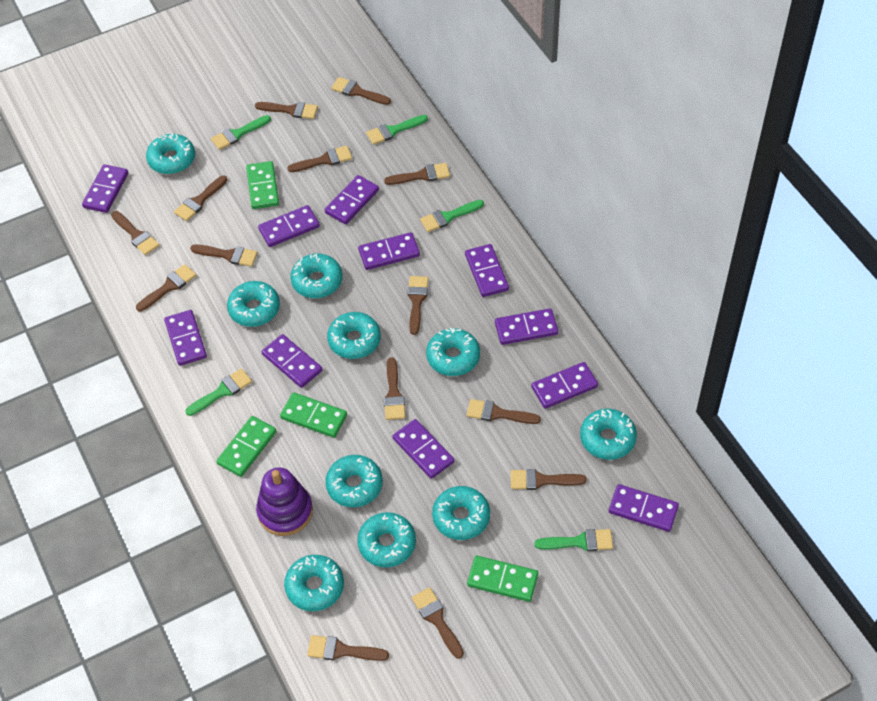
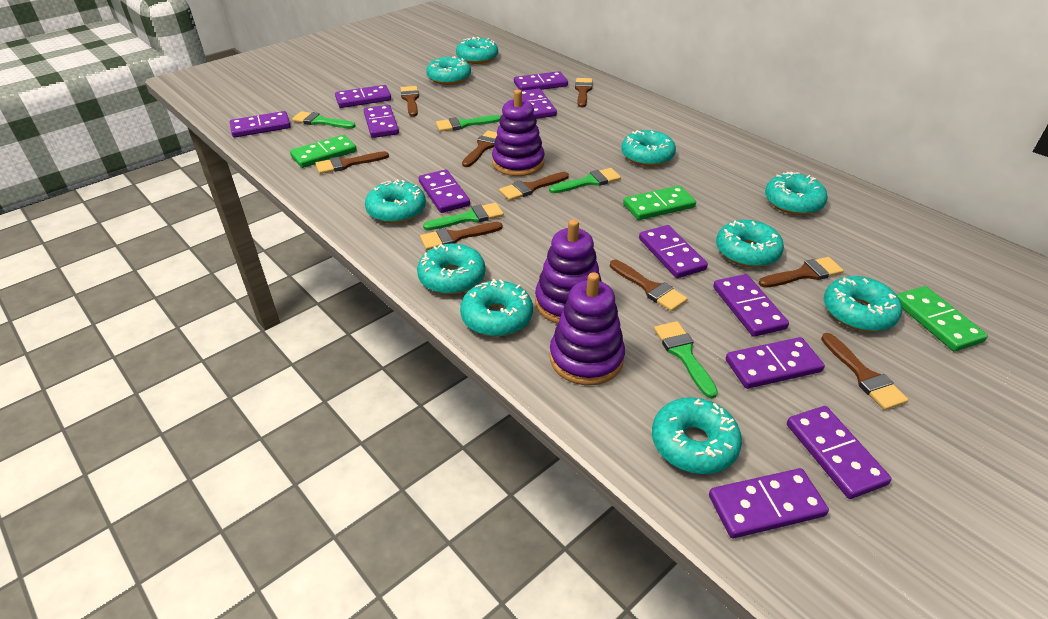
brown brush: 14 -> 9
green domino: 4 -> 3
purple stacking toy: 1 -> 3

